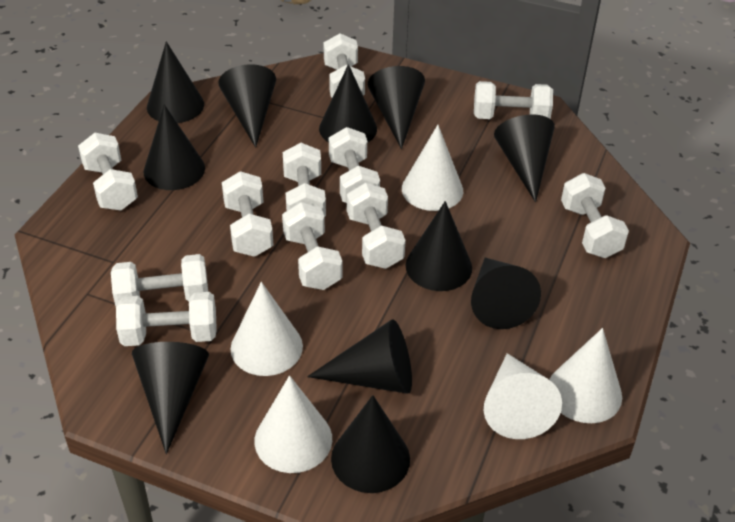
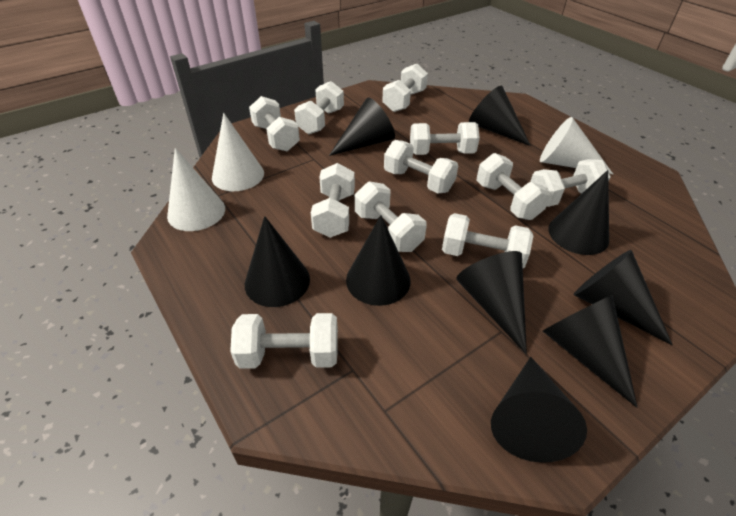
black cone: 11 -> 9
white cone: 5 -> 3

